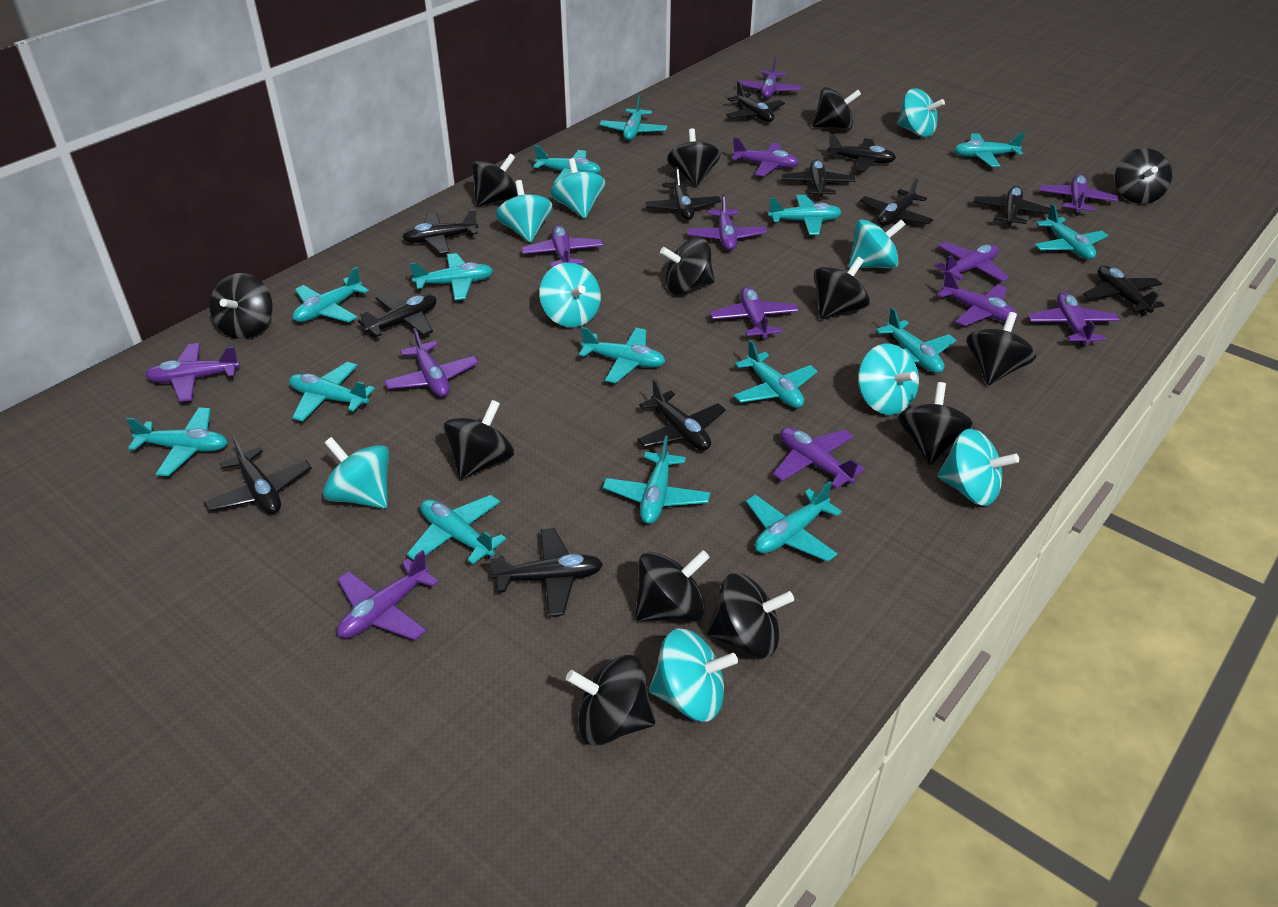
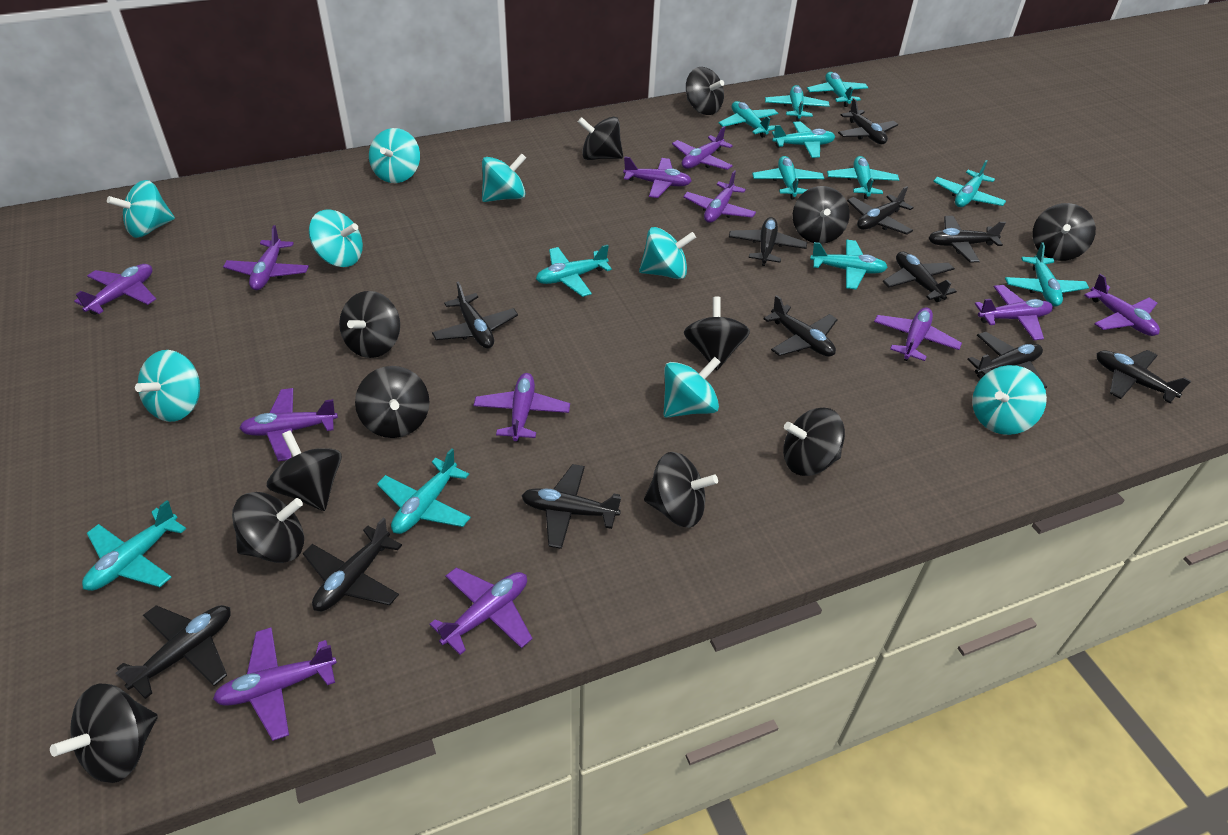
black spinning top: 13 -> 12
purple plane: 13 -> 12
turquoise plane: 15 -> 12
turquoise spinning top: 9 -> 8

